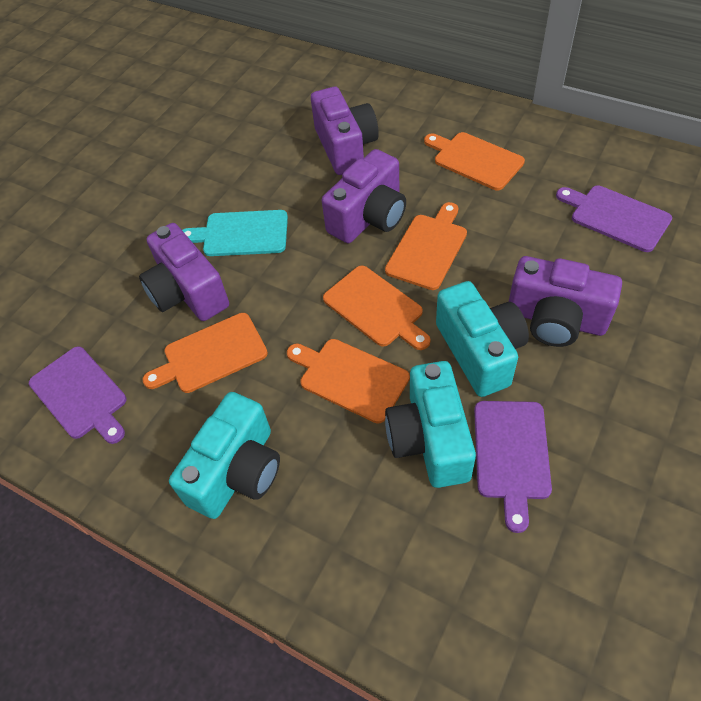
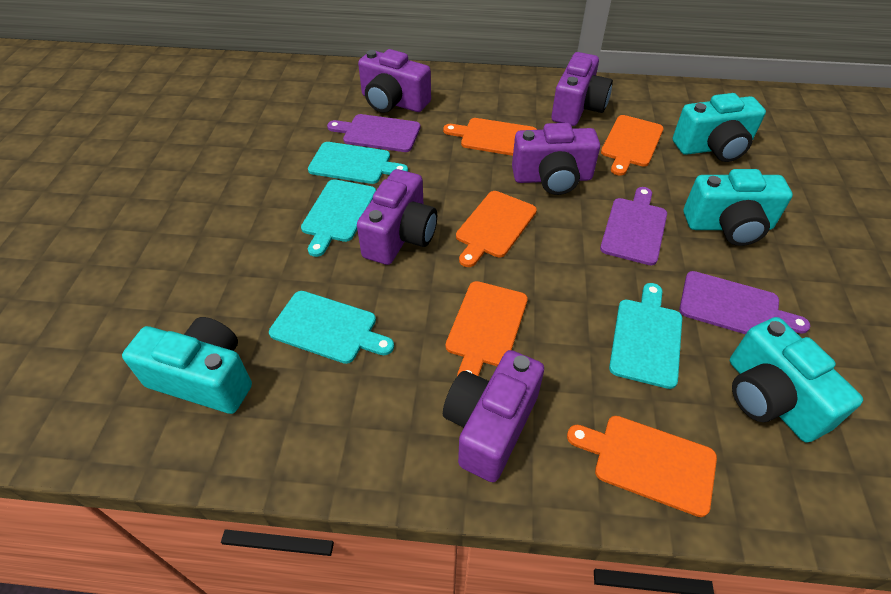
purple camera: 4 -> 5
turquoise camera: 3 -> 4
turquoise cutting board: 1 -> 4

